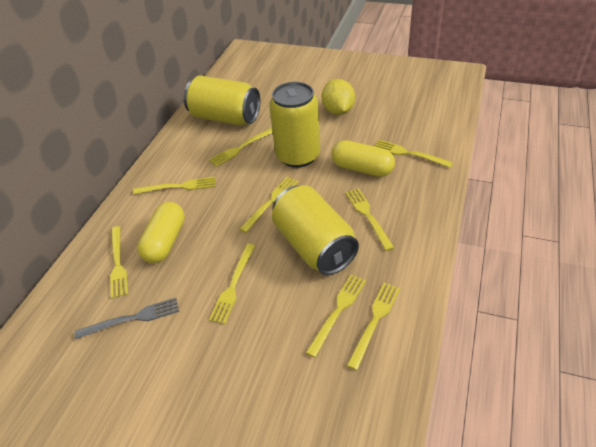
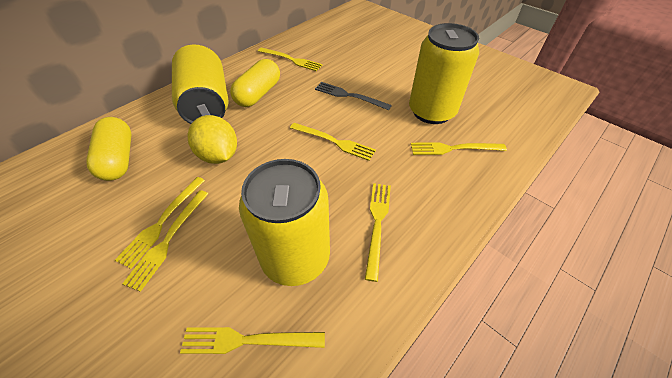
yellow fork: 9 -> 7

